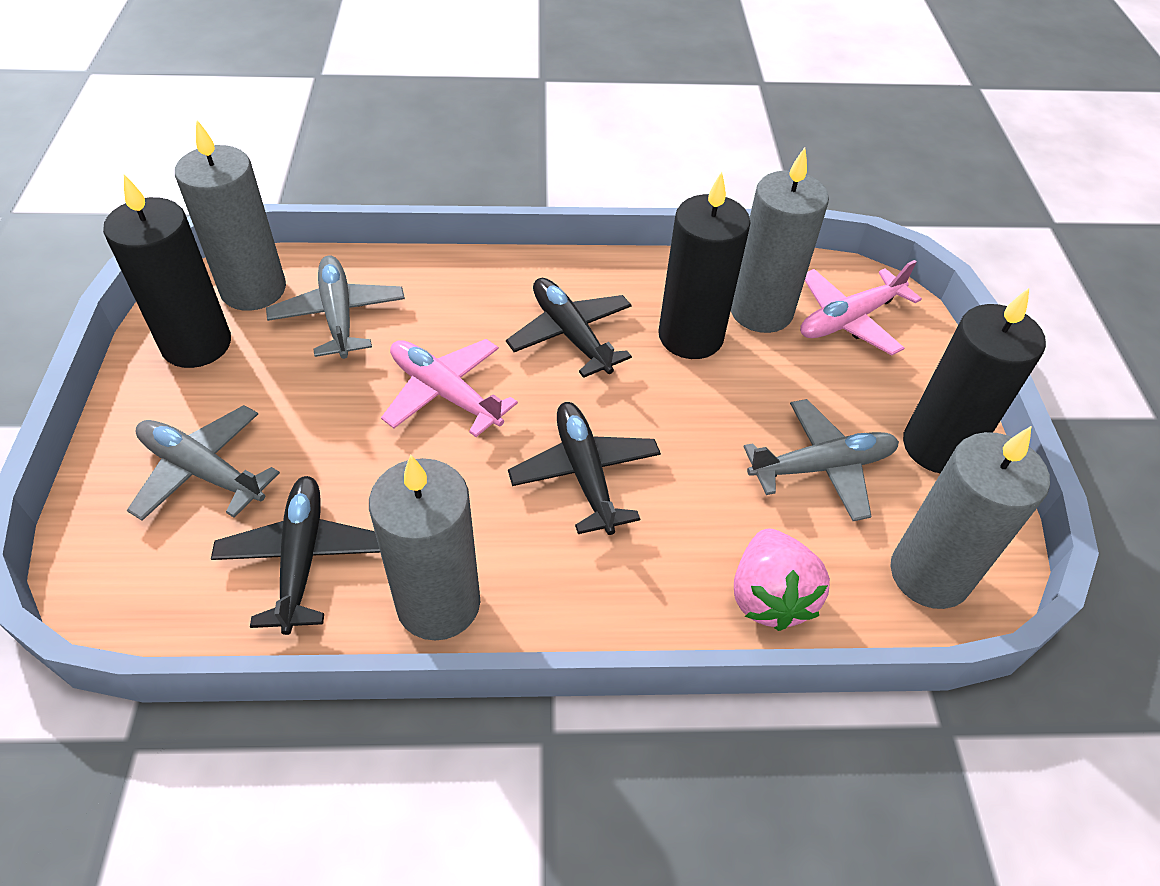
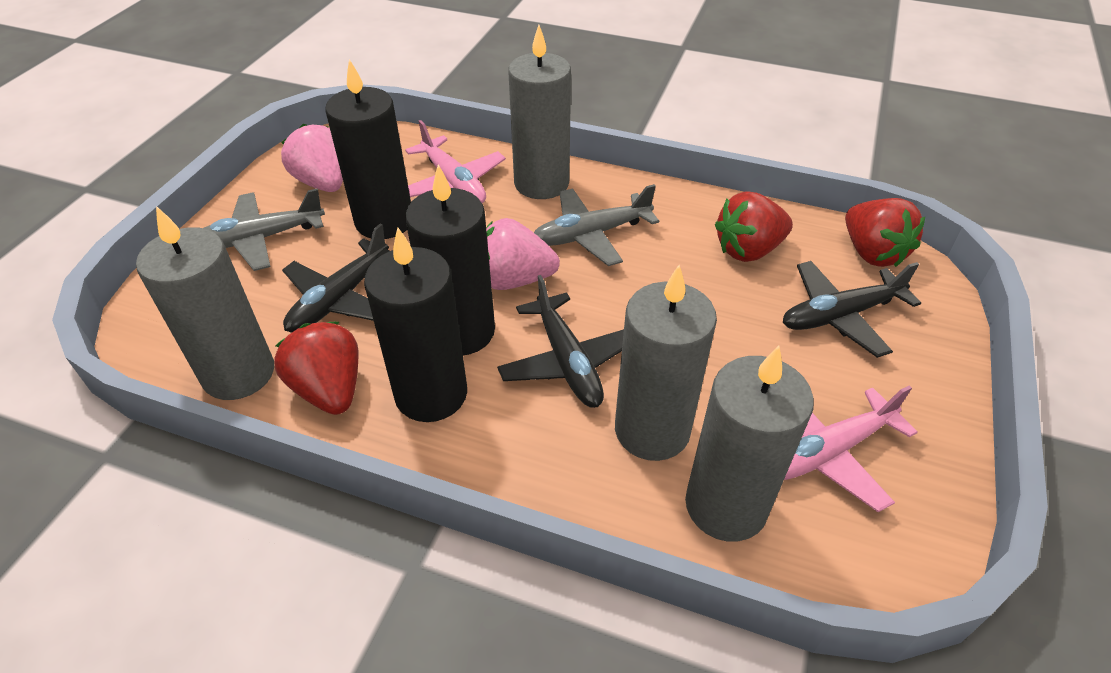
grey plane: 3 -> 2
pink strawberry: 1 -> 2
red strawberry: 0 -> 3

